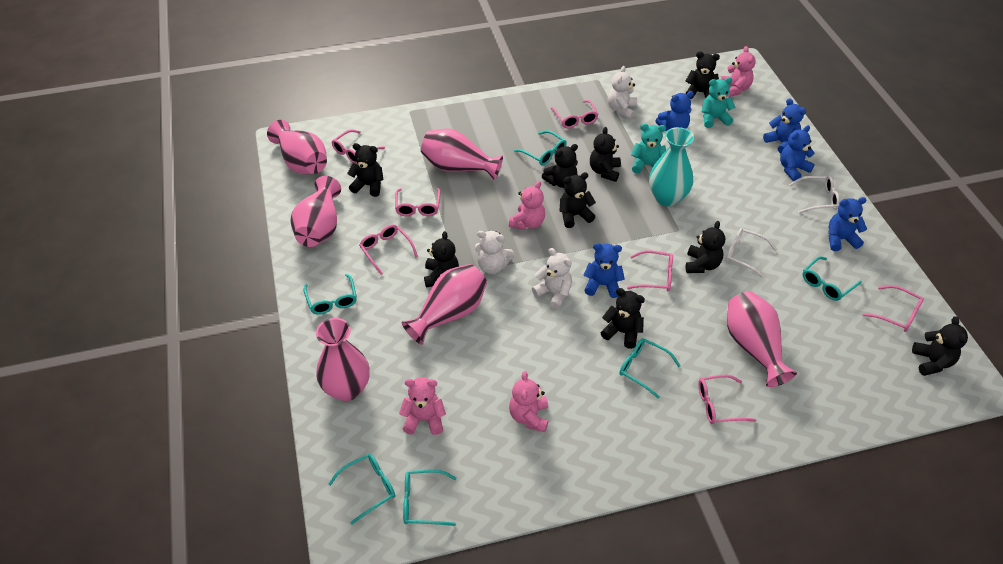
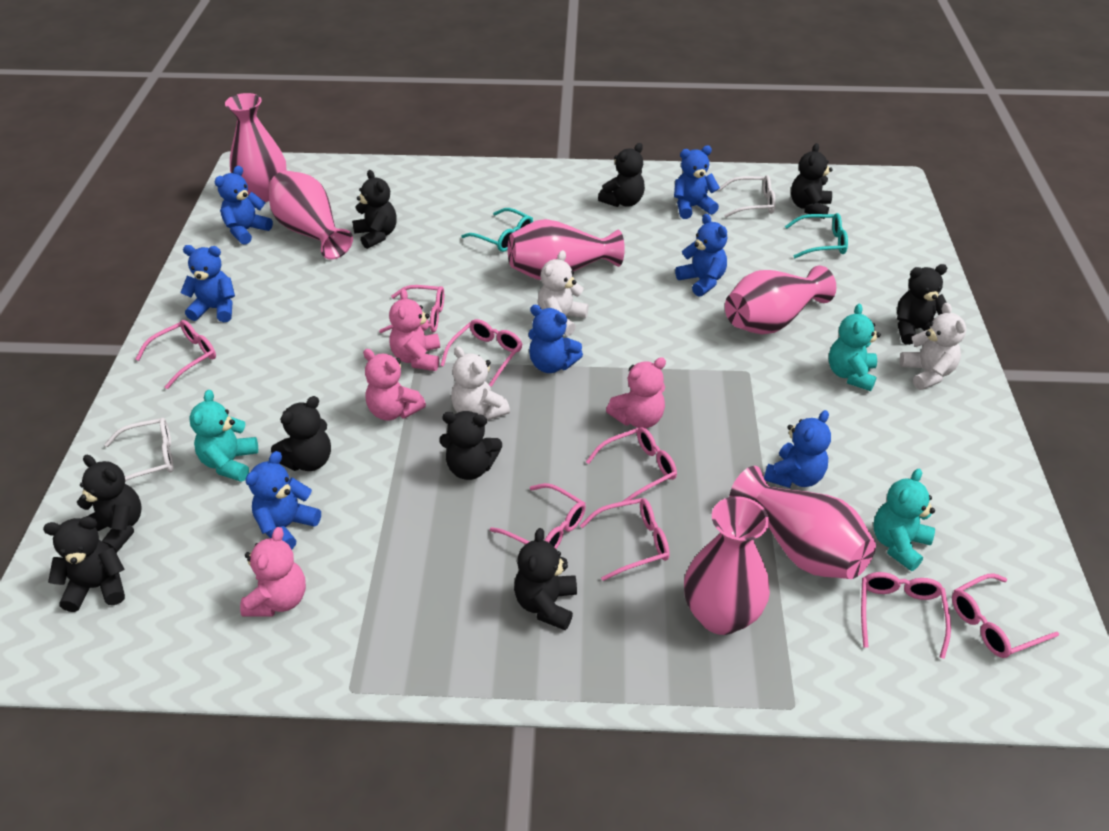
blue teddy bear: 5 -> 7
pink glasses: 7 -> 8
turquoise glasses: 6 -> 2
turquoise teddy bear: 2 -> 3
turquoise vase: 1 -> 0

